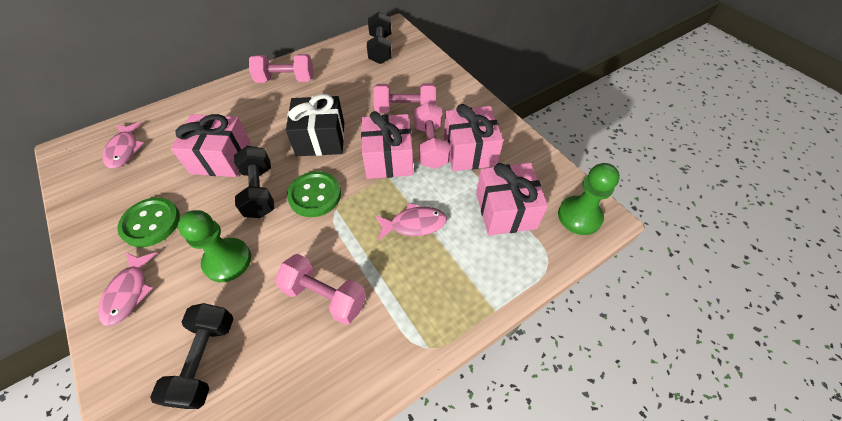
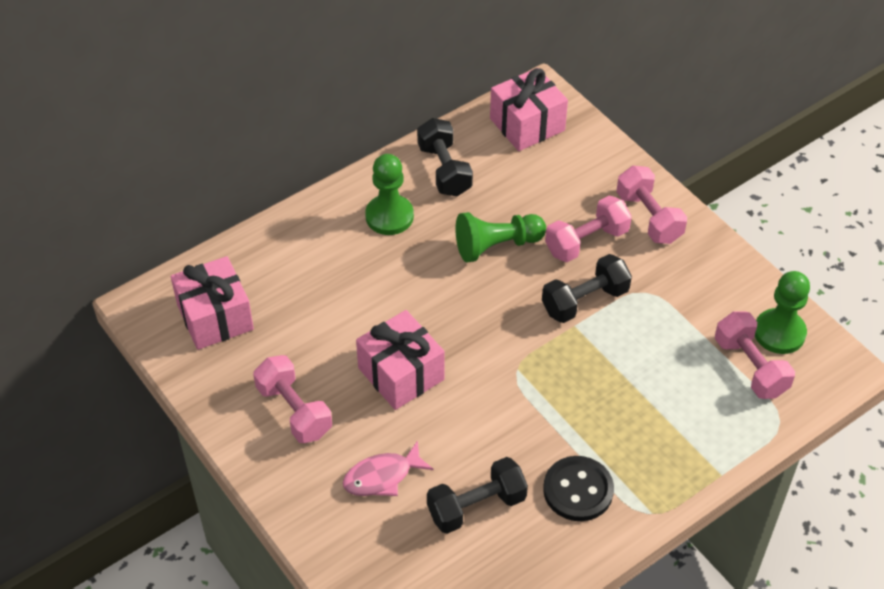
black button: 0 -> 1
black gift: 1 -> 0
green button: 2 -> 0
green pawn: 2 -> 3
pink fish: 3 -> 1
pink gift: 4 -> 3

